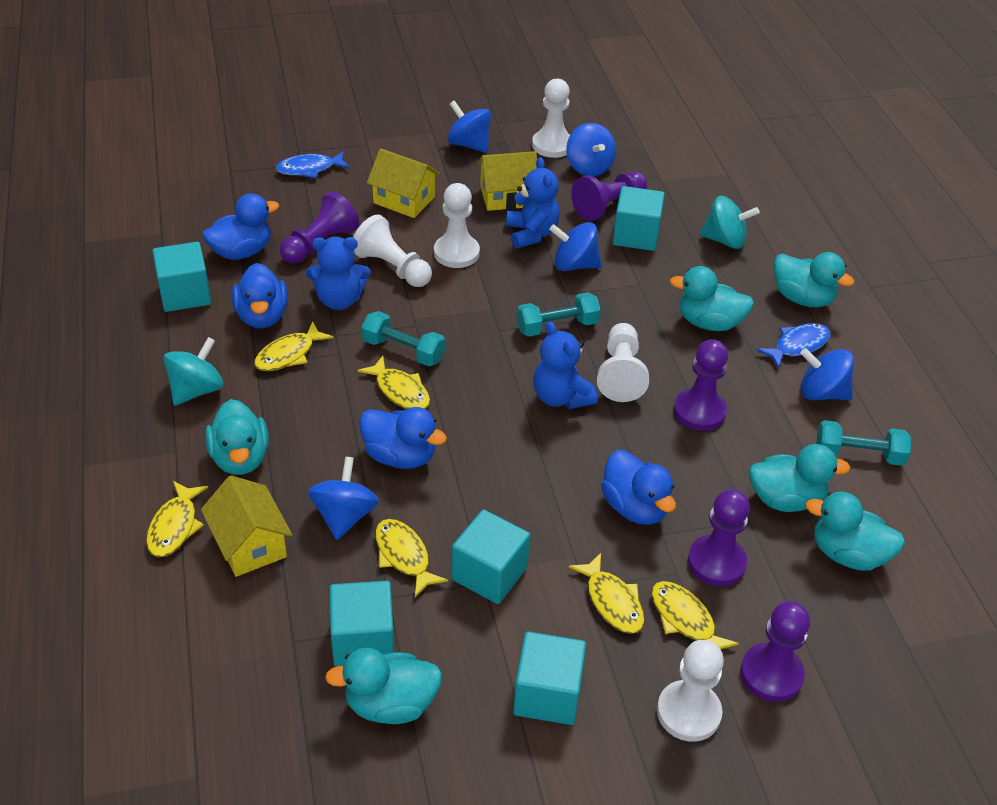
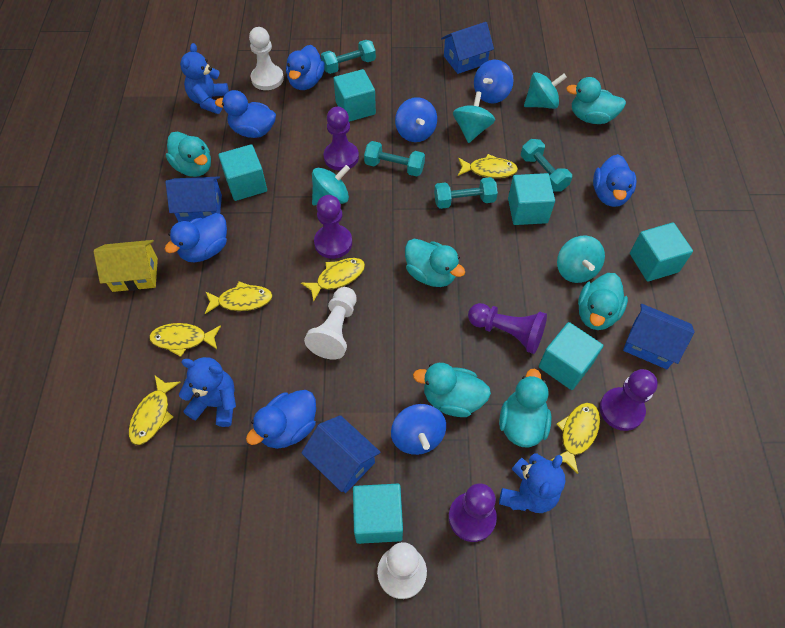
blue duck: 4 -> 5
blue fish: 2 -> 0
blue house: 0 -> 4
blue spinning top: 5 -> 3
turquoise cube: 5 -> 6
turquoise dumbbell: 3 -> 4
turquoise spinning top: 2 -> 4
white pawn: 5 -> 3
yellow house: 3 -> 1

